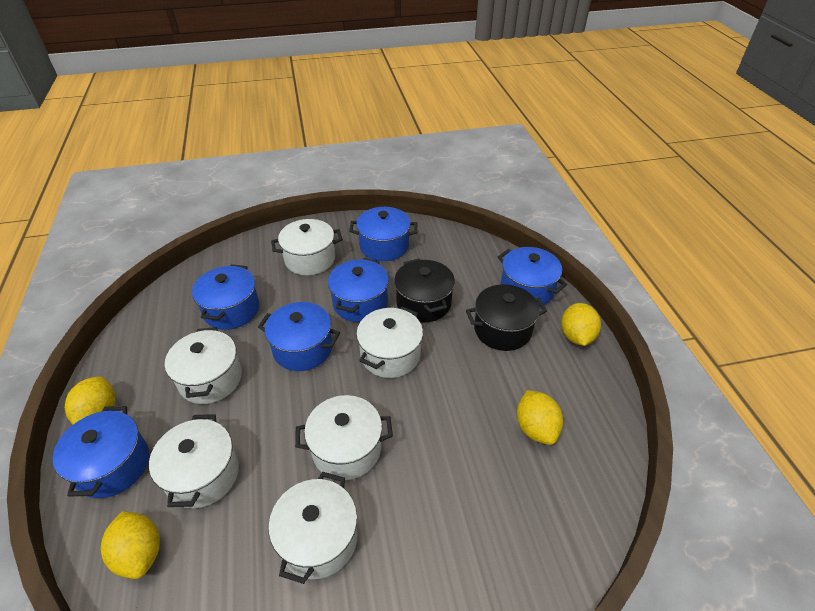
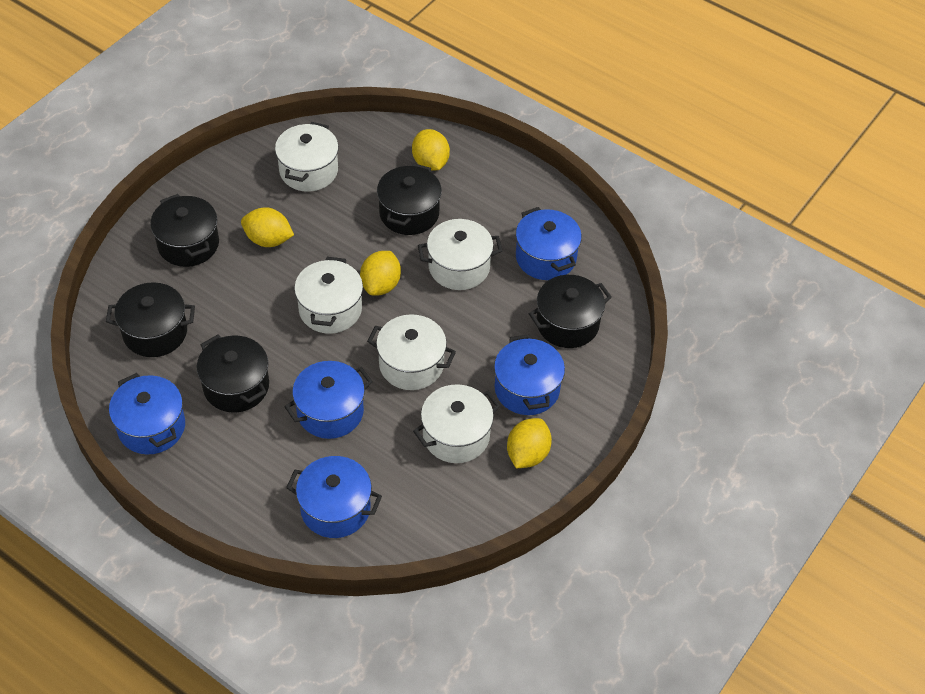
black pot: 2 -> 5
blue pot: 6 -> 5
white pot: 6 -> 5

